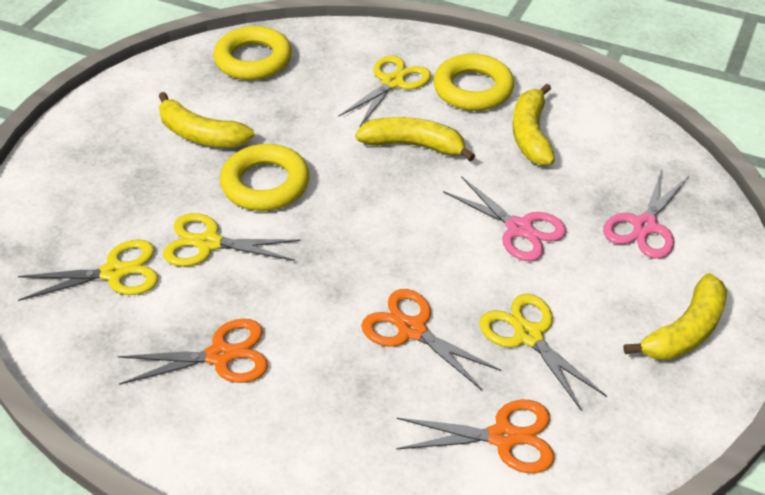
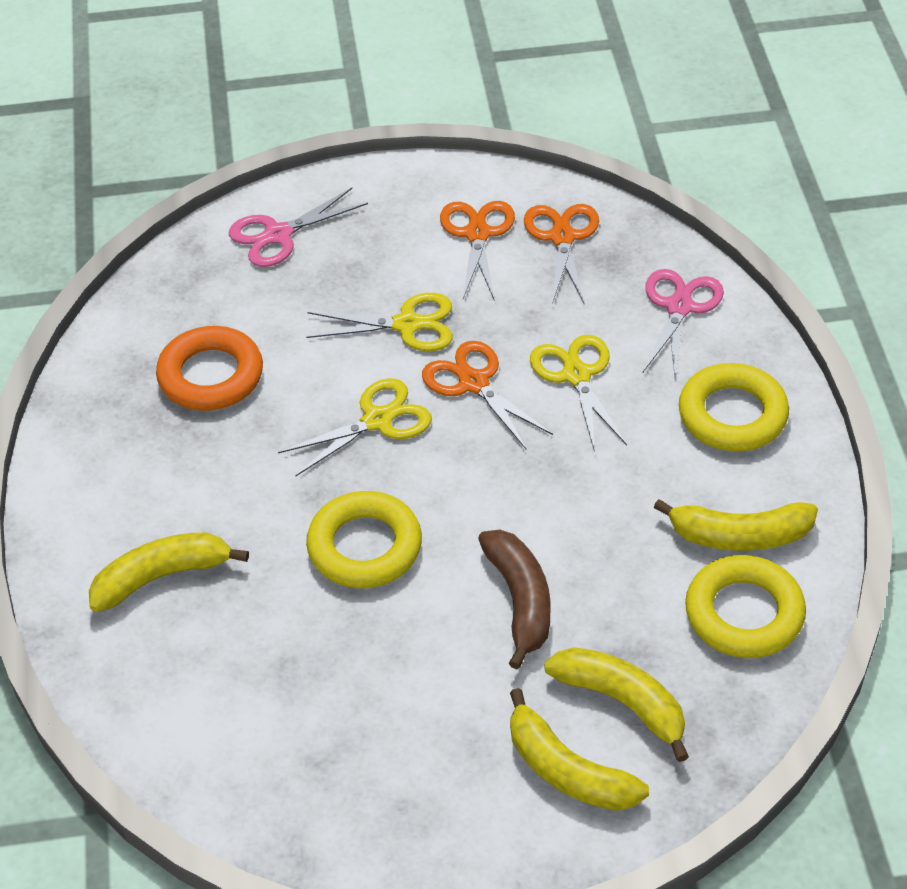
brown banana: 0 -> 1
orange ring: 0 -> 1
yellow scissors: 4 -> 3

